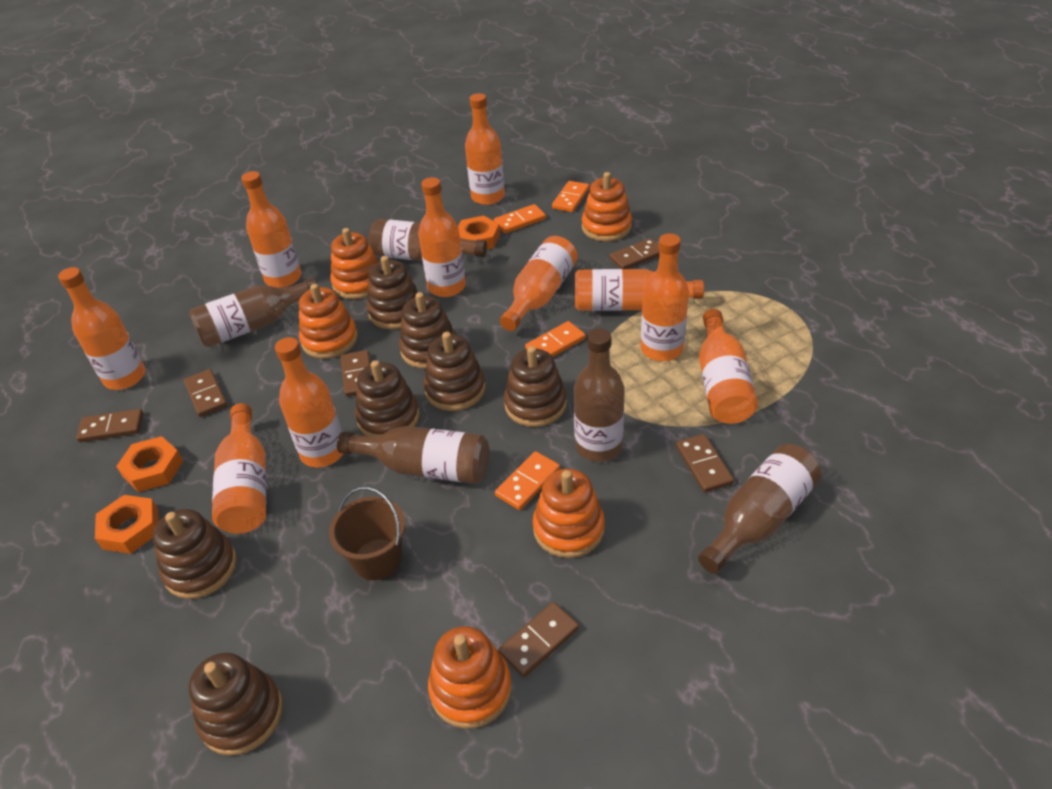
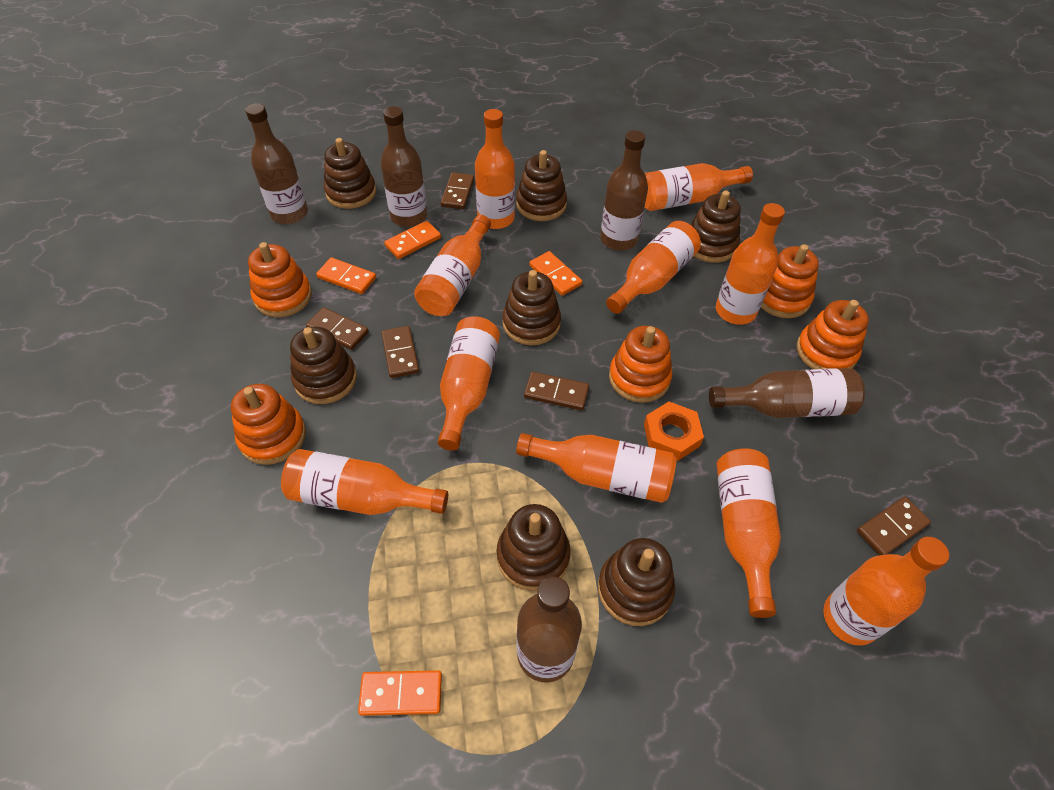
brown bucket: 1 -> 0
brown domino: 6 -> 5
orange nut: 3 -> 1

